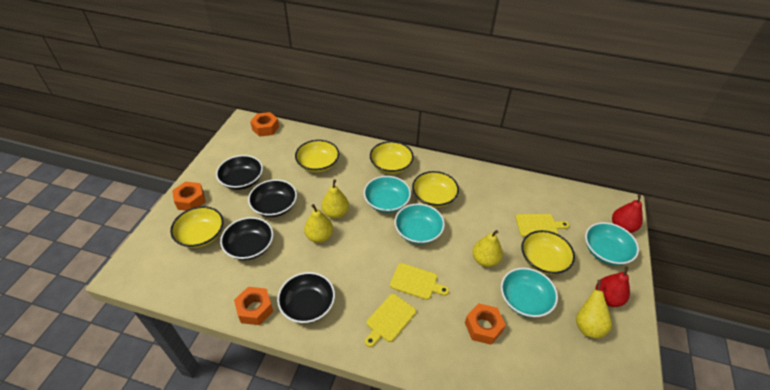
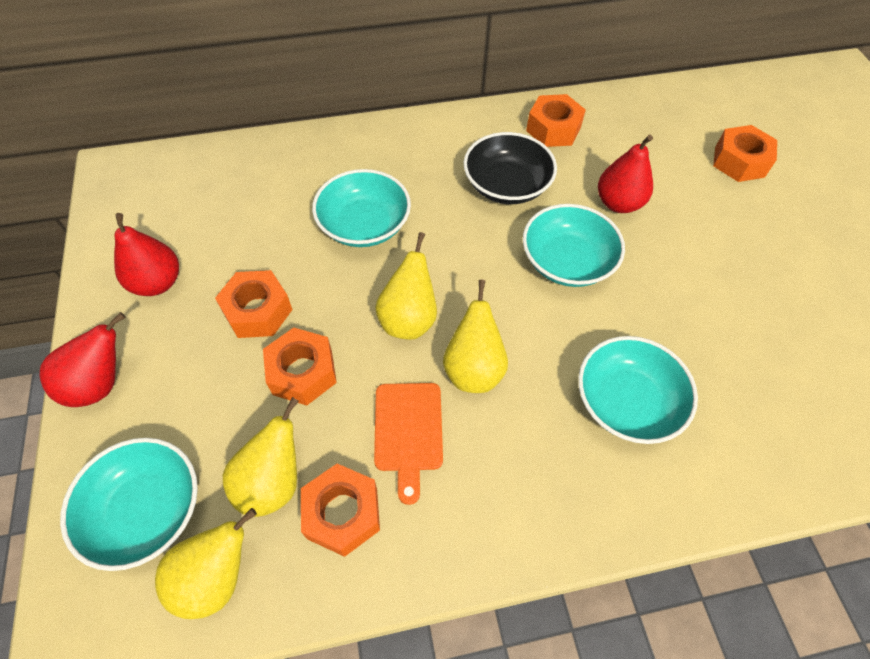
black bowl: 4 -> 1
orange cutting board: 0 -> 1
orange nut: 4 -> 5
red pear: 2 -> 3
yellow bowl: 5 -> 0
yellow cutting board: 3 -> 0

